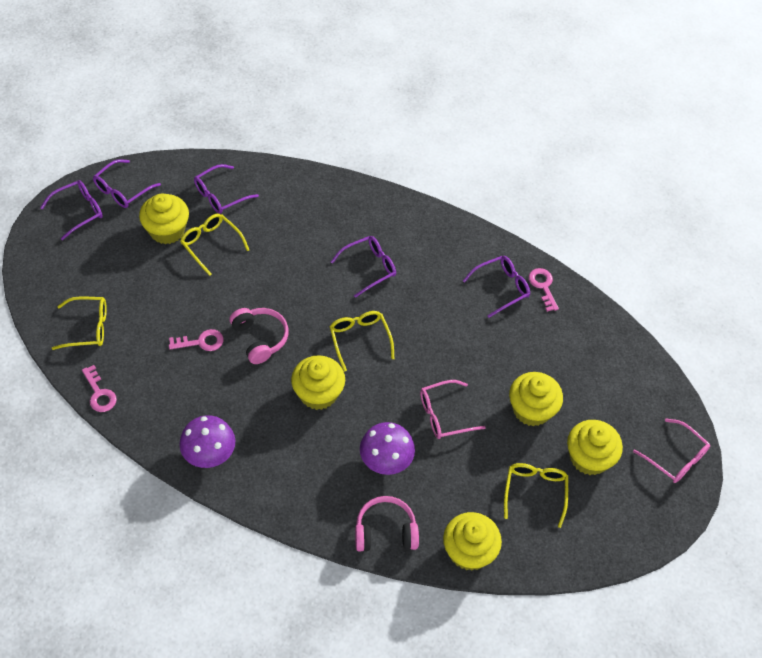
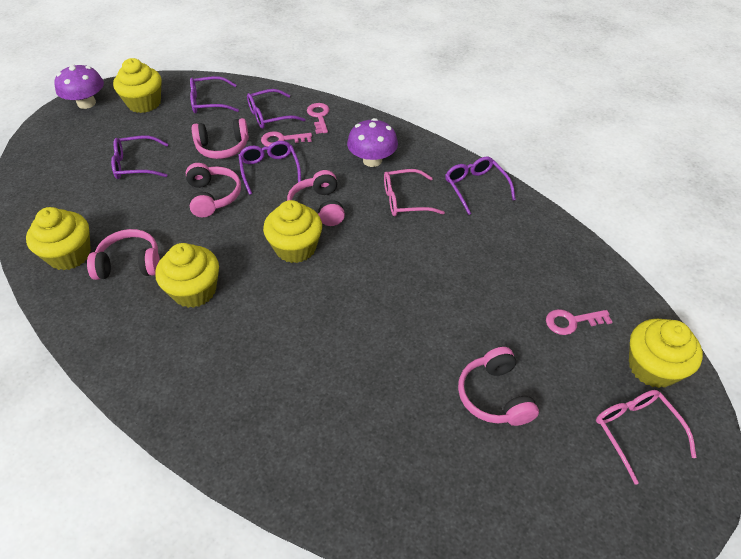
pink headphones: 2 -> 5
yellow glasses: 4 -> 0

